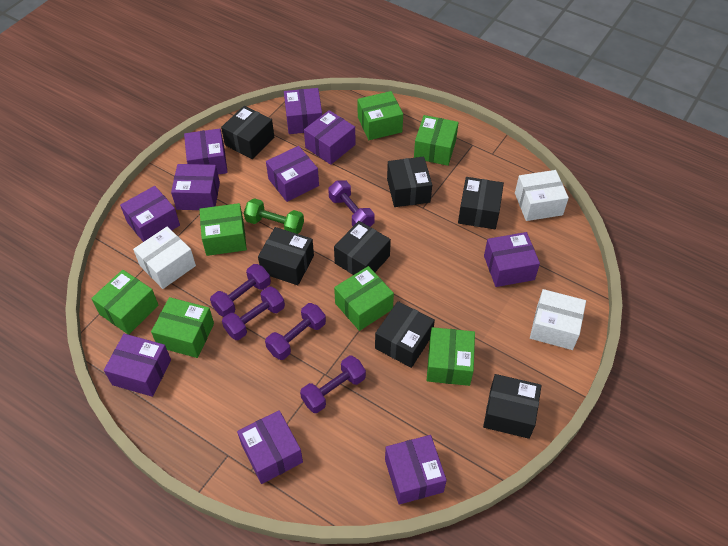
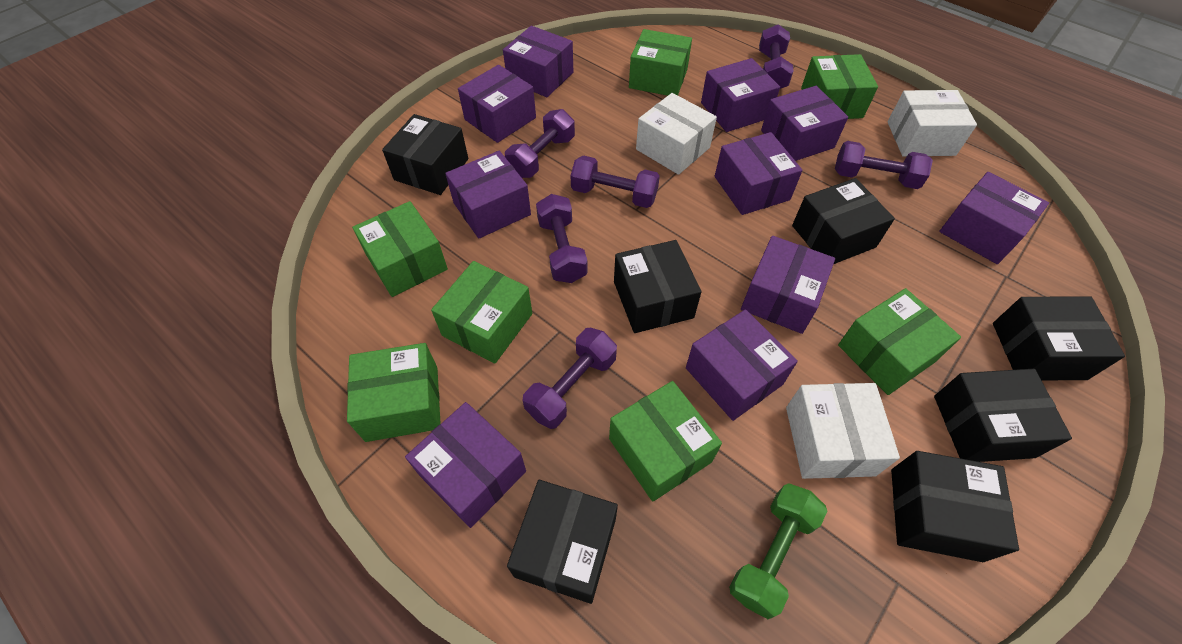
purple dumbbell: 5 -> 6

